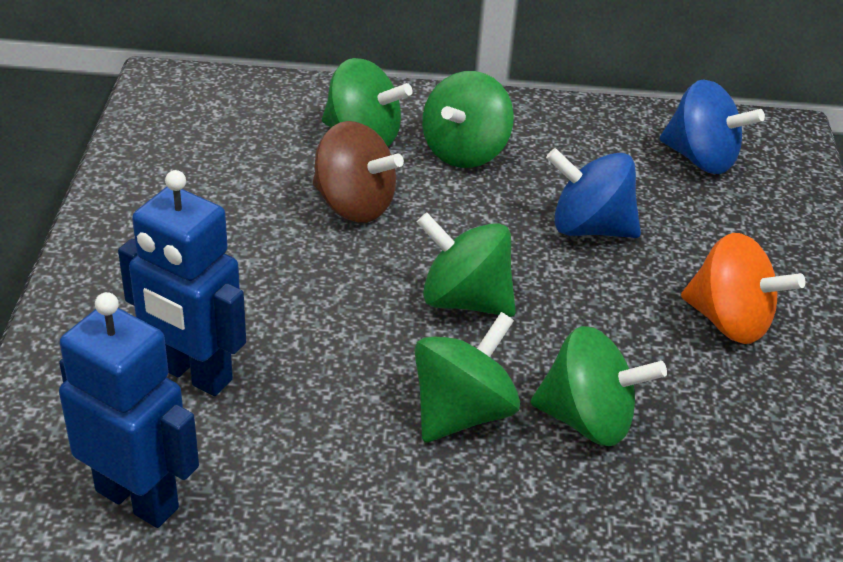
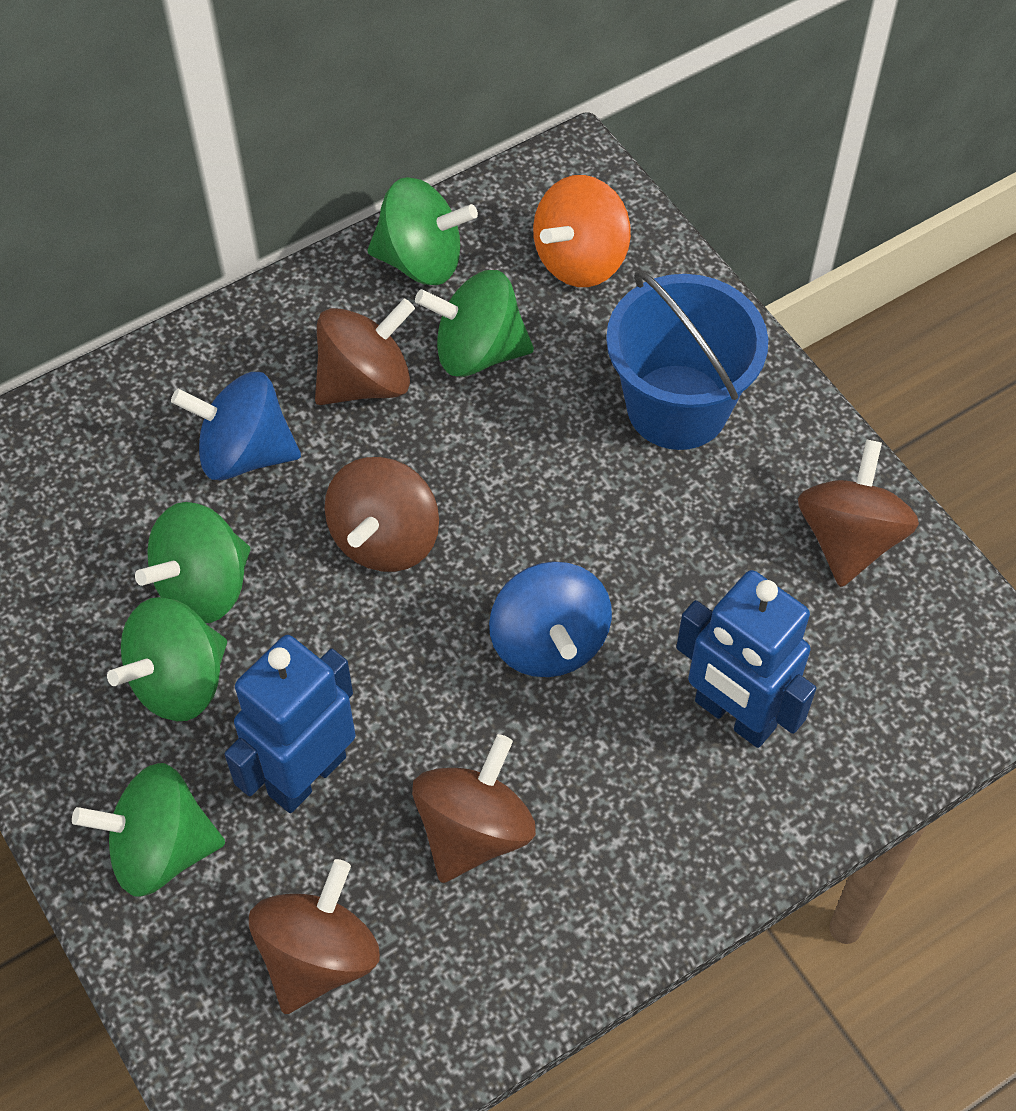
blue bucket: 0 -> 1
brown spinning top: 1 -> 5

